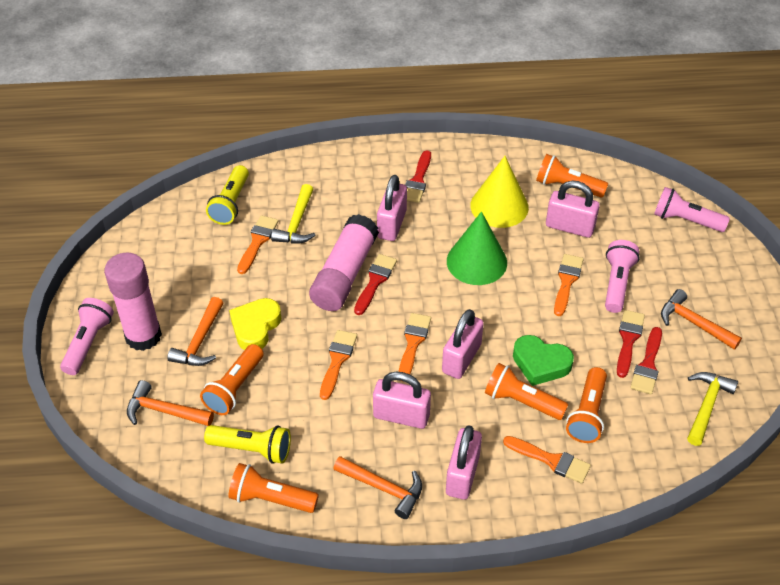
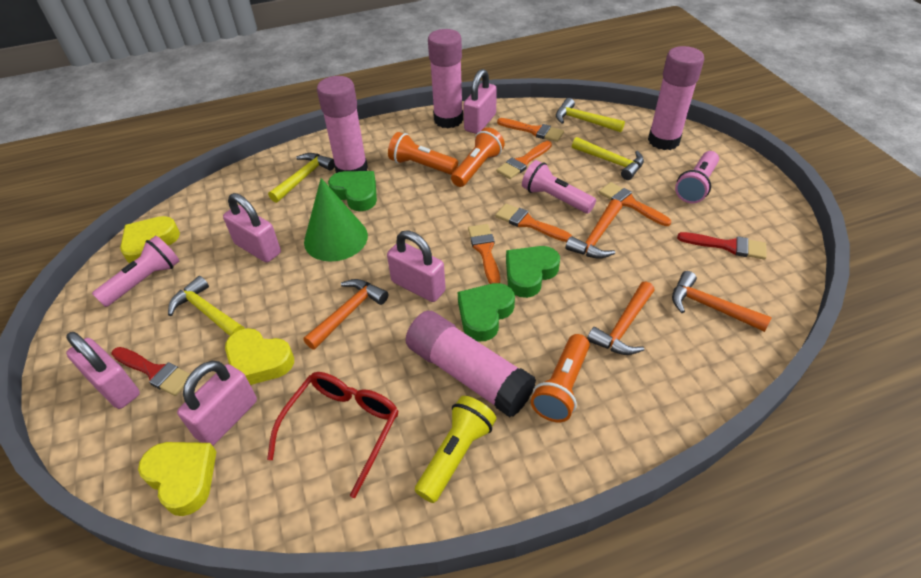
green heart: 1 -> 3
orange flashlight: 5 -> 3
pink glue stick: 2 -> 4
red brush: 4 -> 2
red glasses: 0 -> 1
yellow cone: 1 -> 0
yellow flashlight: 2 -> 1
yellow hammer: 2 -> 4
yellow heart: 1 -> 3

